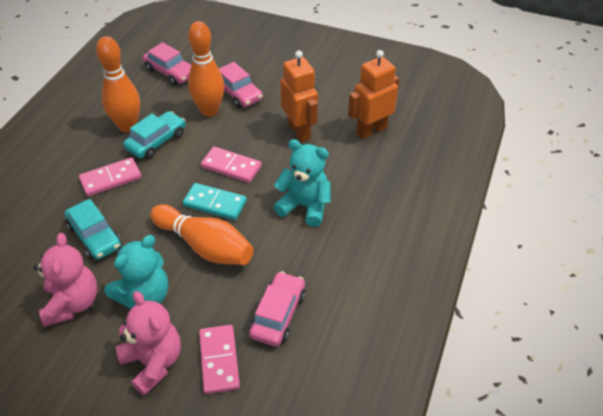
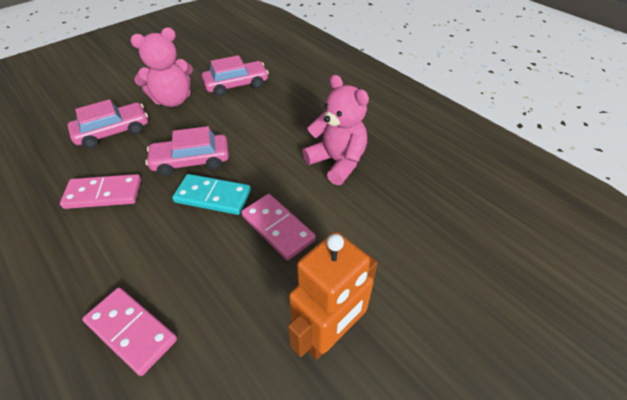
orange bowling pin: 3 -> 0
orange robot: 2 -> 1
turquoise car: 2 -> 0
turquoise teddy bear: 2 -> 0

